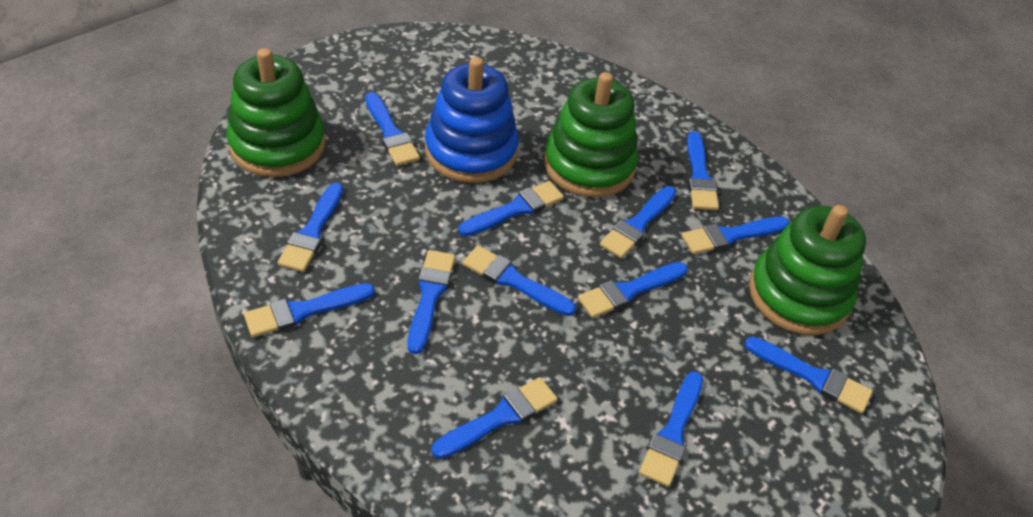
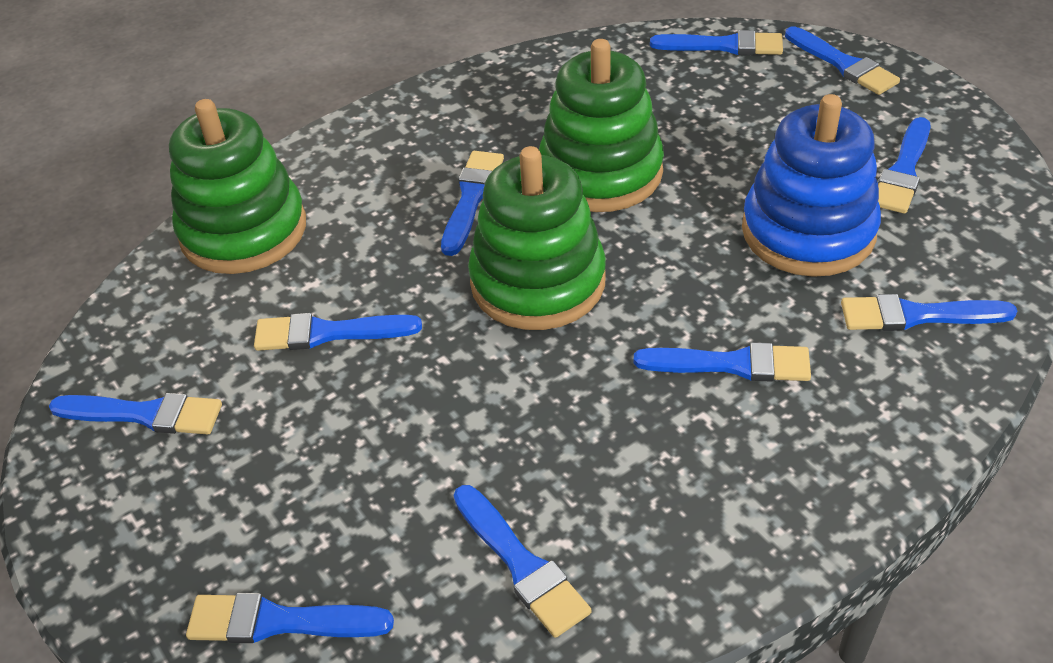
blue brush: 13 -> 10

